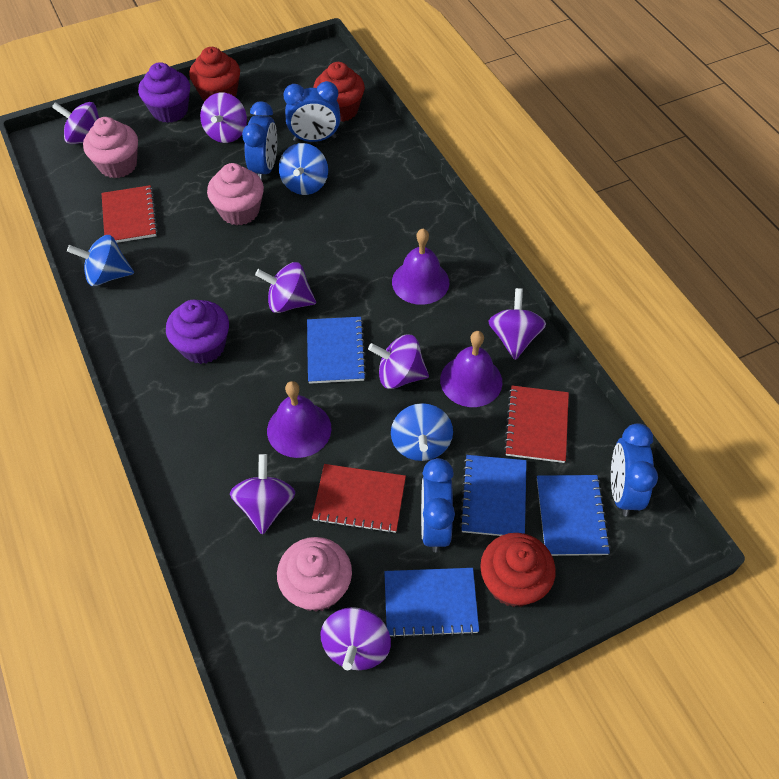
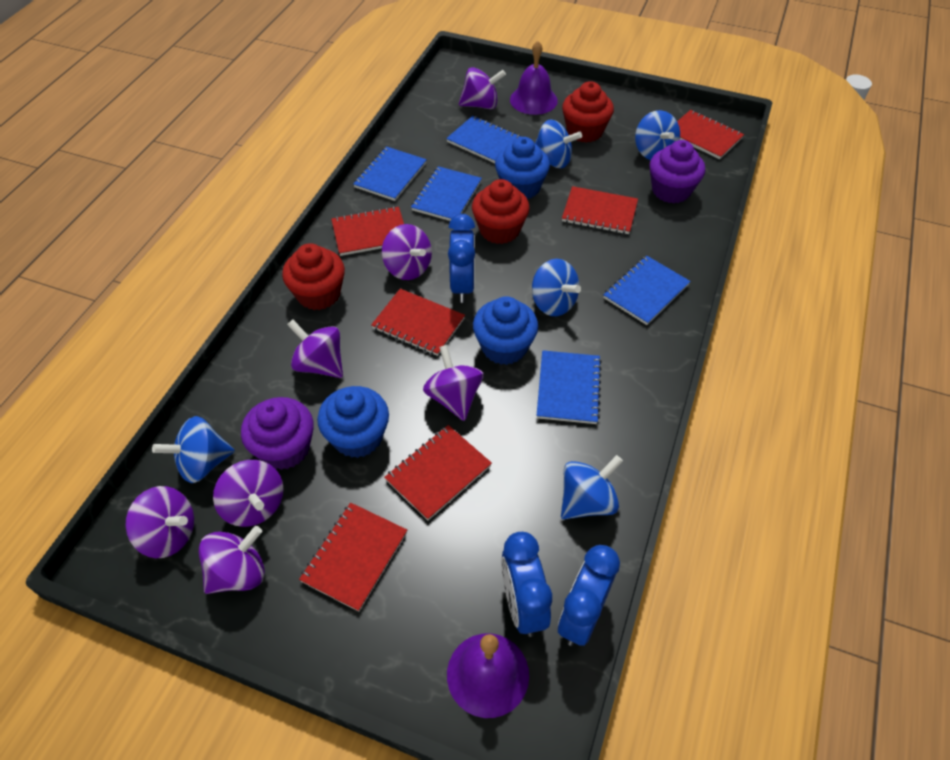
blue clock: 4 -> 3
blue cupcake: 0 -> 3
blue notebook: 4 -> 5
blue spinning top: 3 -> 5
pink cupcake: 3 -> 0
purple bell: 3 -> 2
red notebook: 3 -> 6

